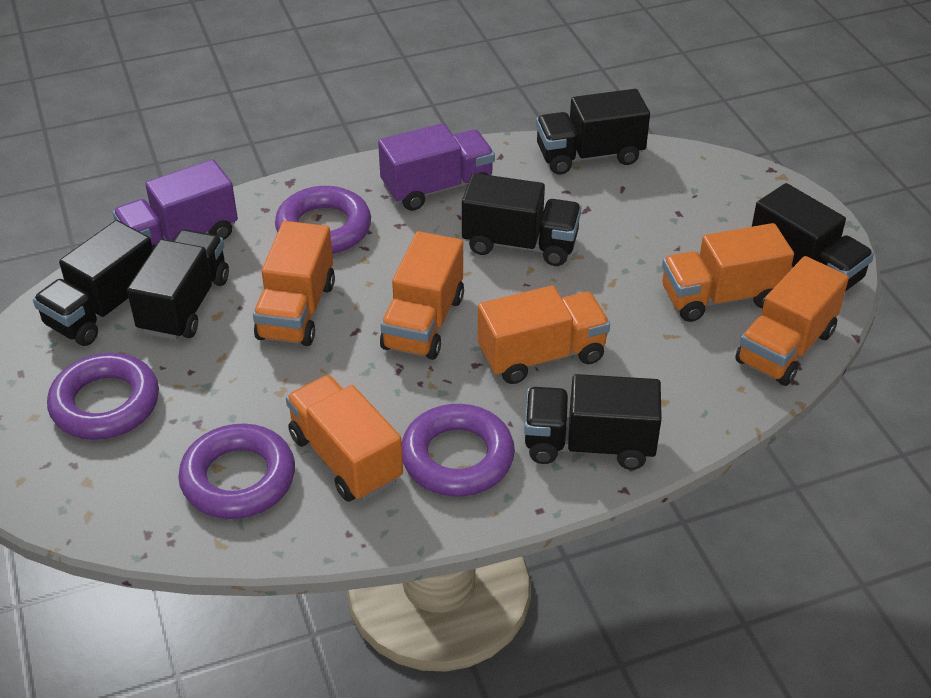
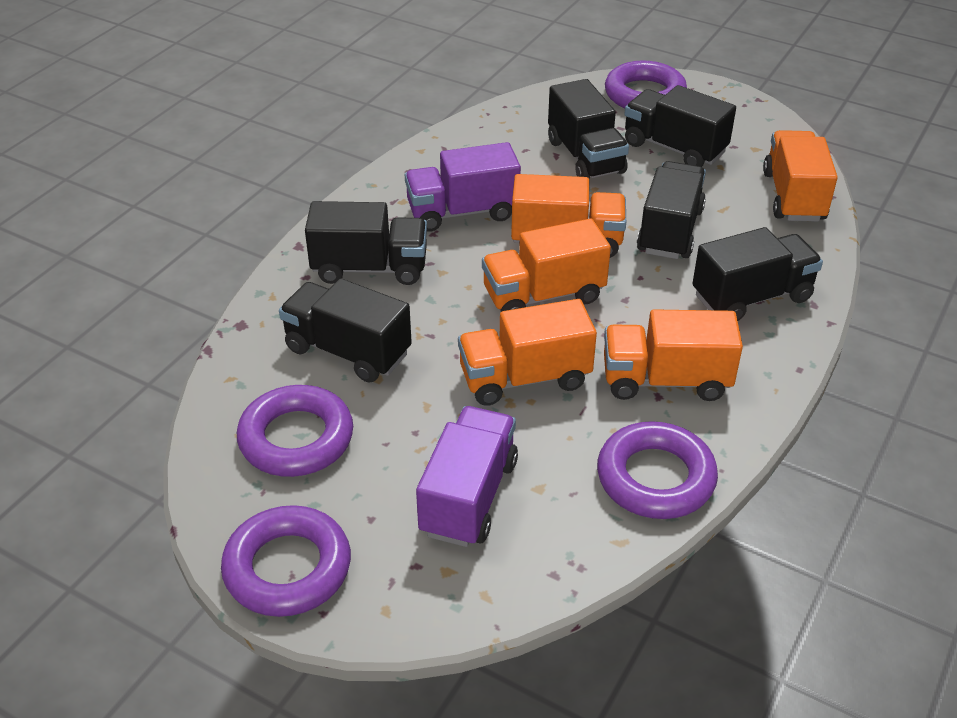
orange truck: 6 -> 5

